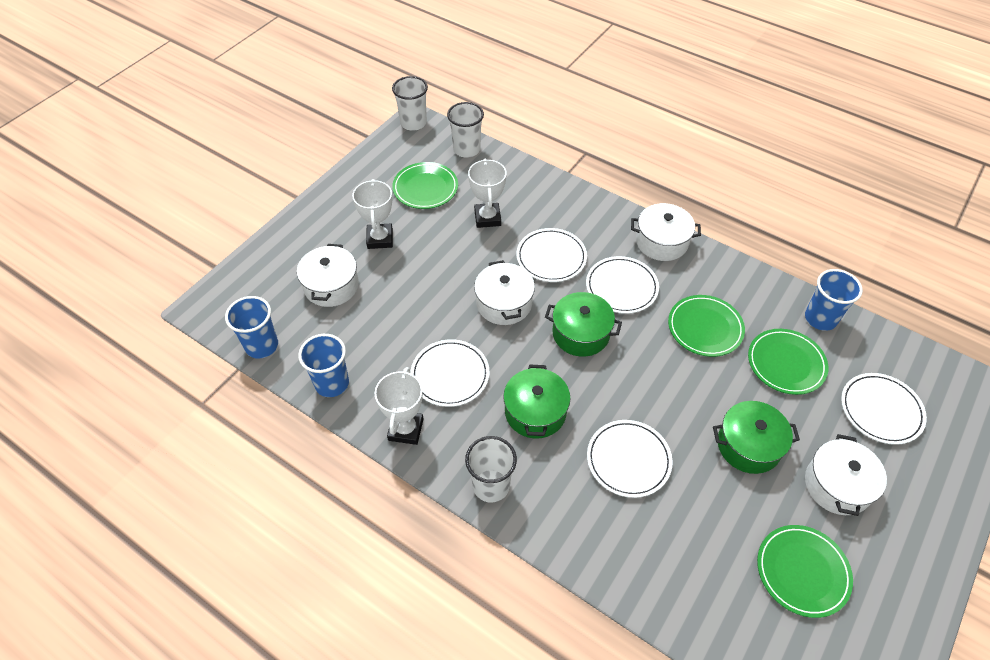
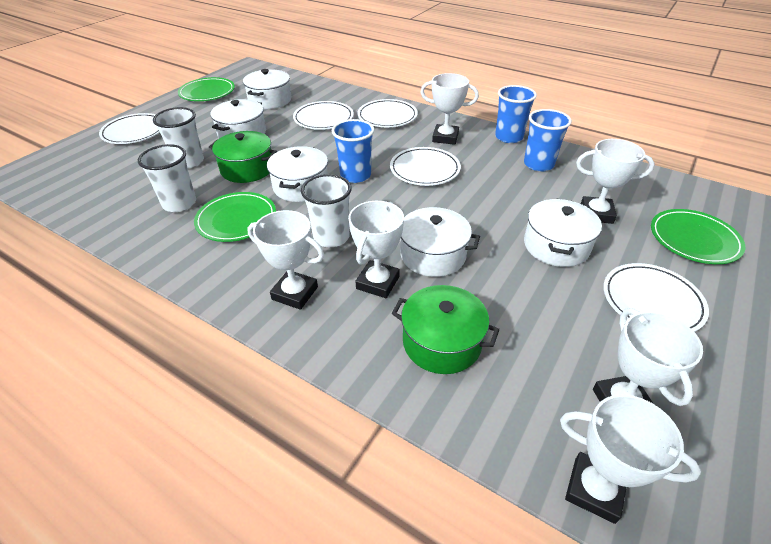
green plate: 4 -> 3
green pot: 3 -> 2
white pot: 4 -> 5
white trophy: 3 -> 6

